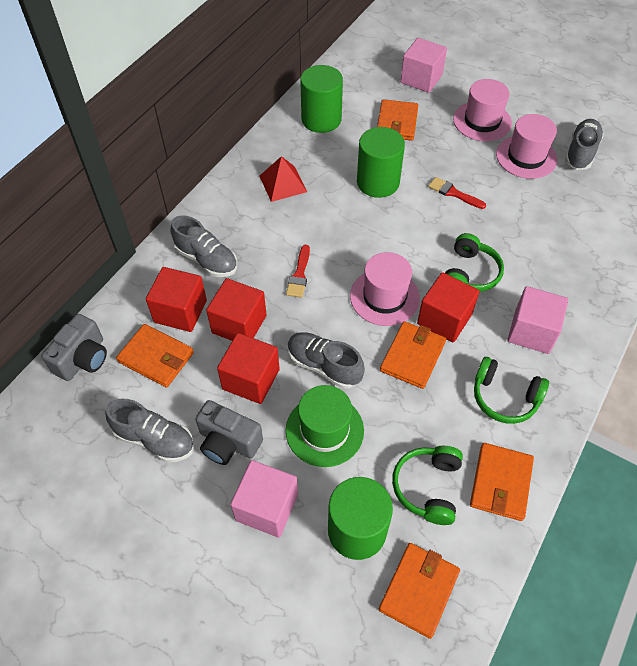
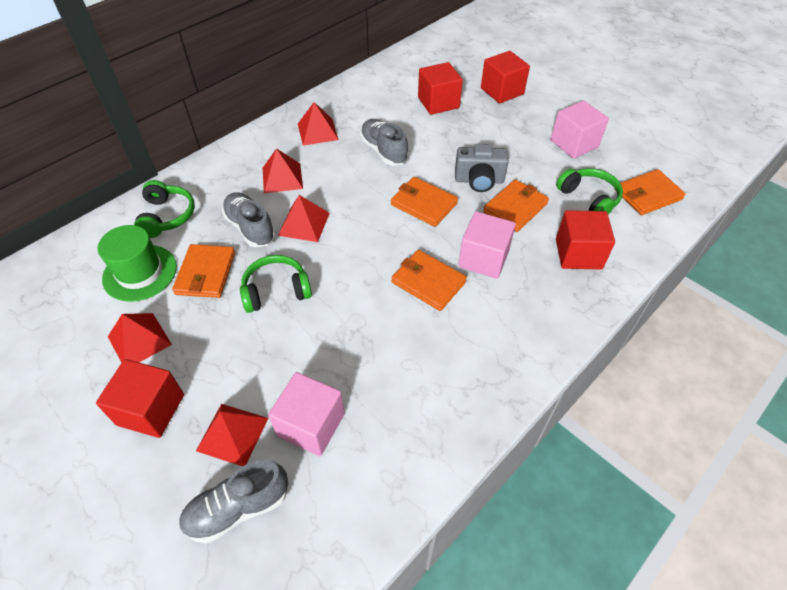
green cylinder: 3 -> 0
grey camera: 2 -> 1
grey shoe: 4 -> 3
pink hat: 3 -> 0
red brush: 2 -> 0
red pyramid: 1 -> 5

